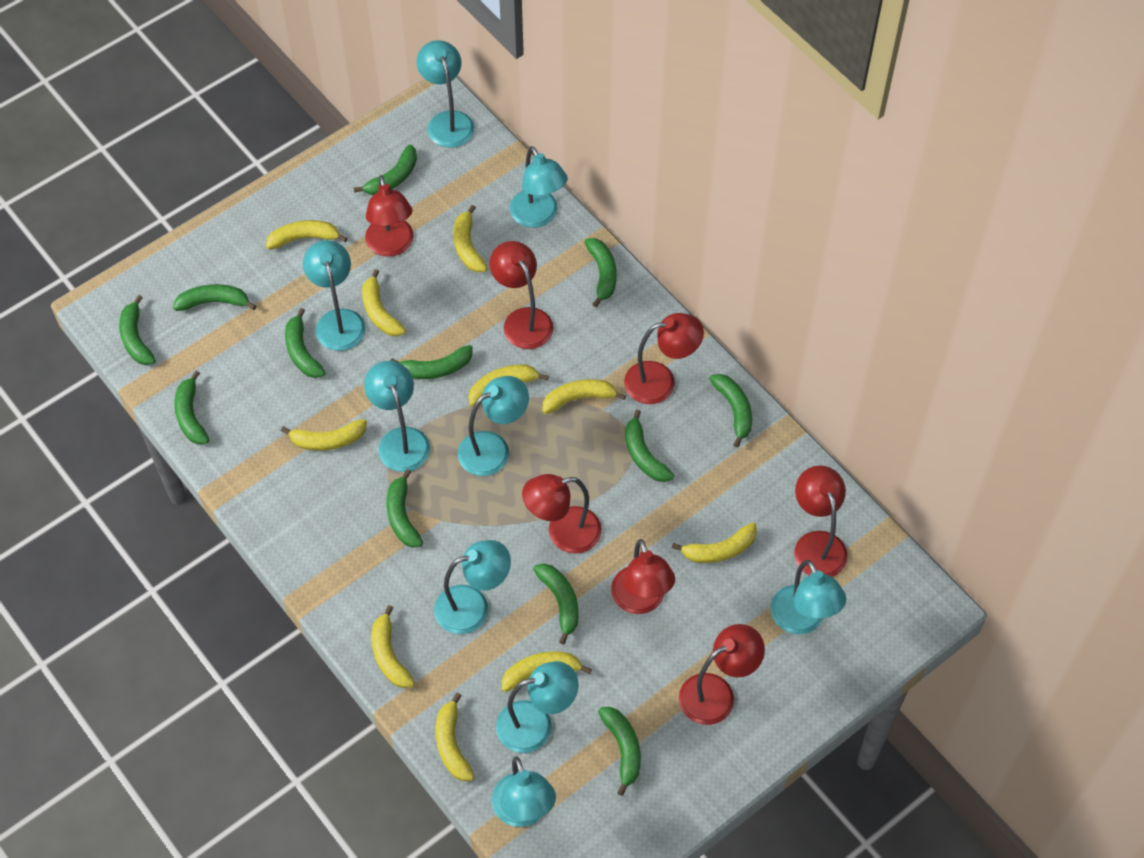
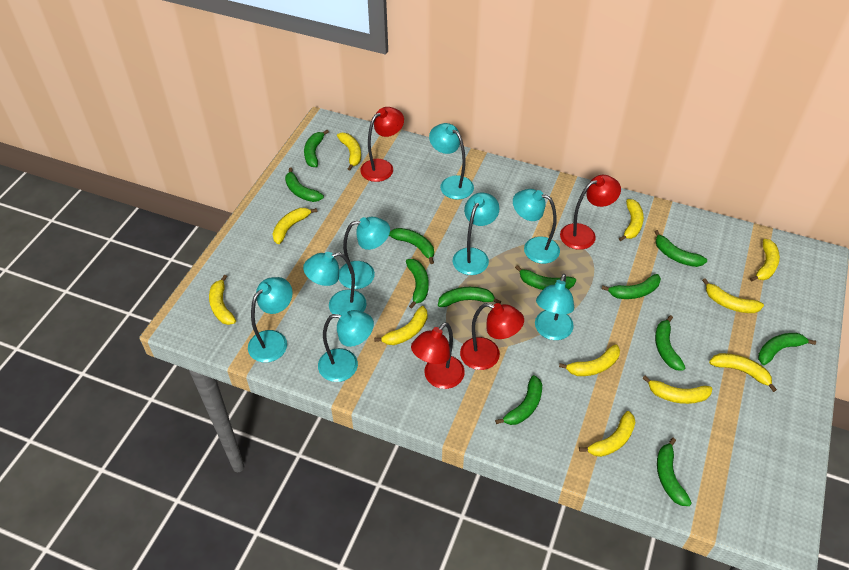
red lamp: 7 -> 4
turquoise lamp: 9 -> 8
yellow banana: 10 -> 11

